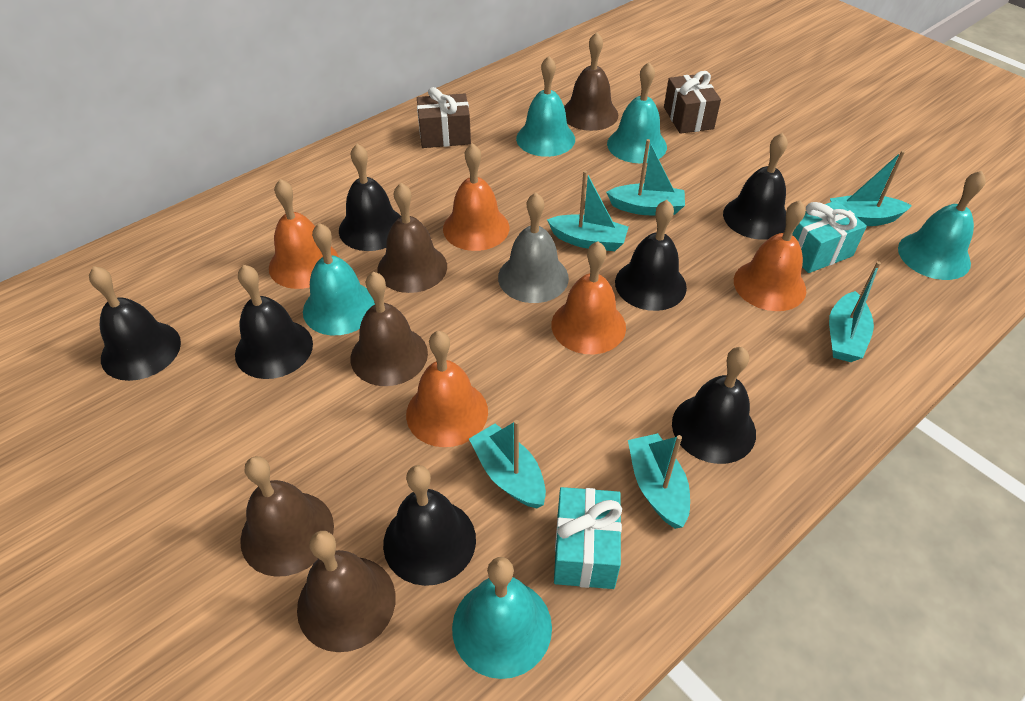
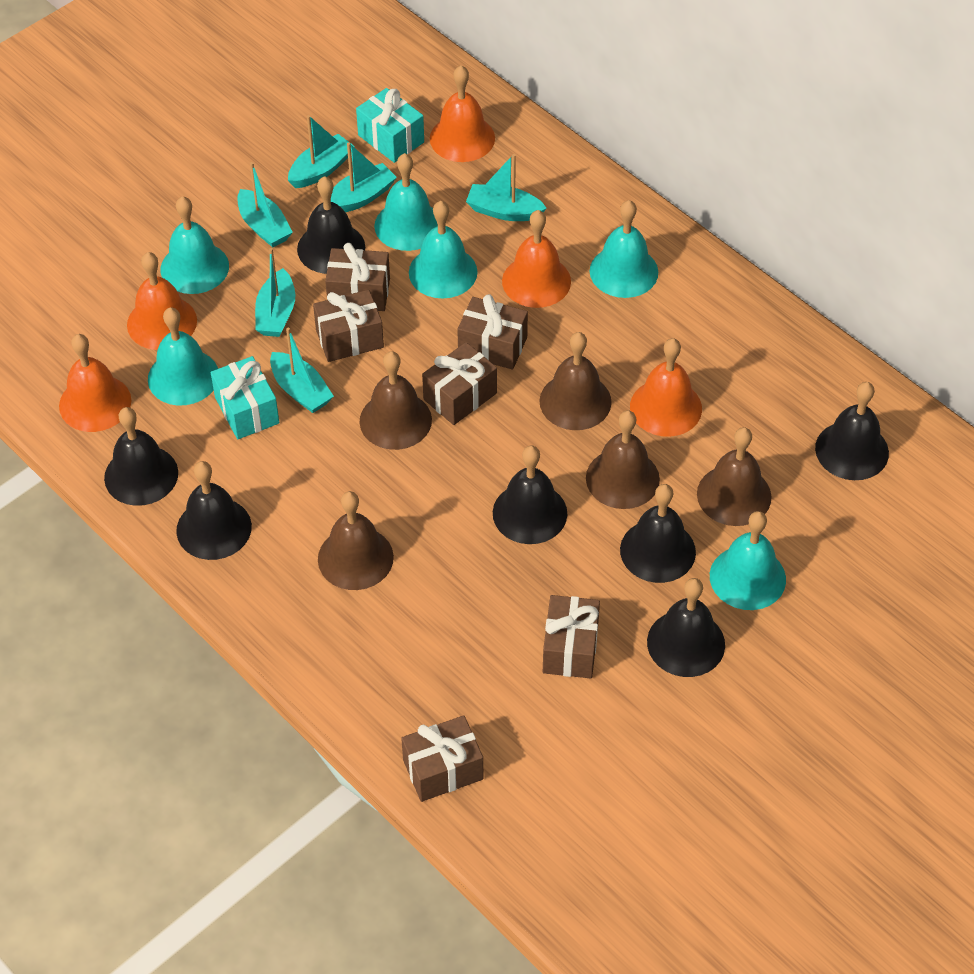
brown gift: 2 -> 6
grey bell: 1 -> 0
turquoise bell: 5 -> 6

